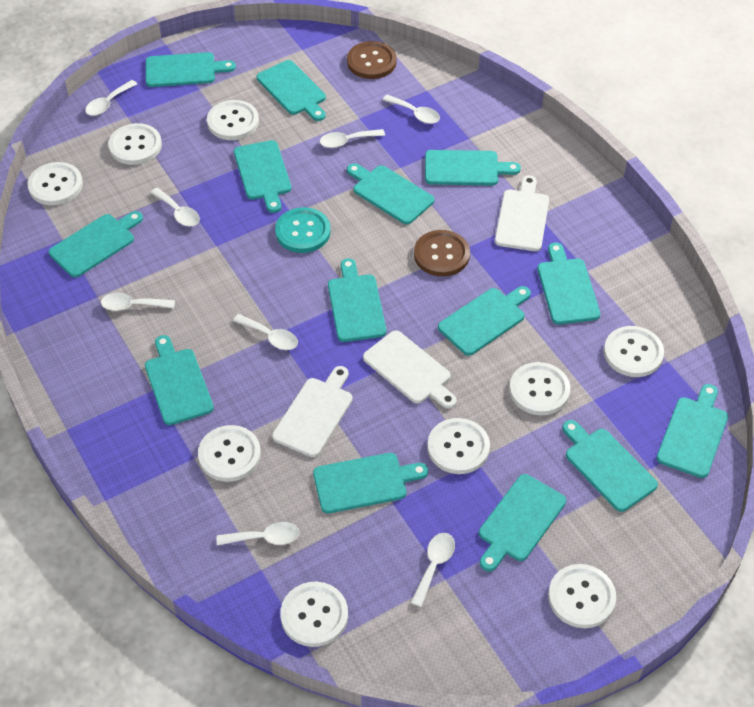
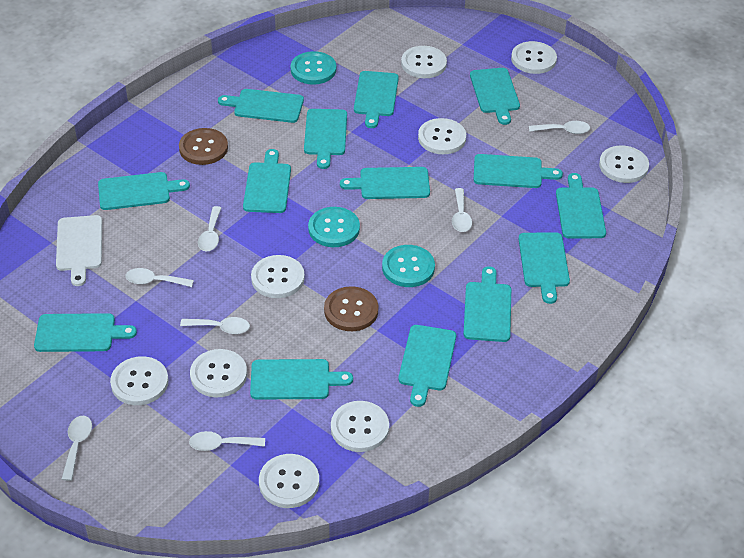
turquoise button: 1 -> 3
white cutting board: 3 -> 1
white spoon: 8 -> 7

